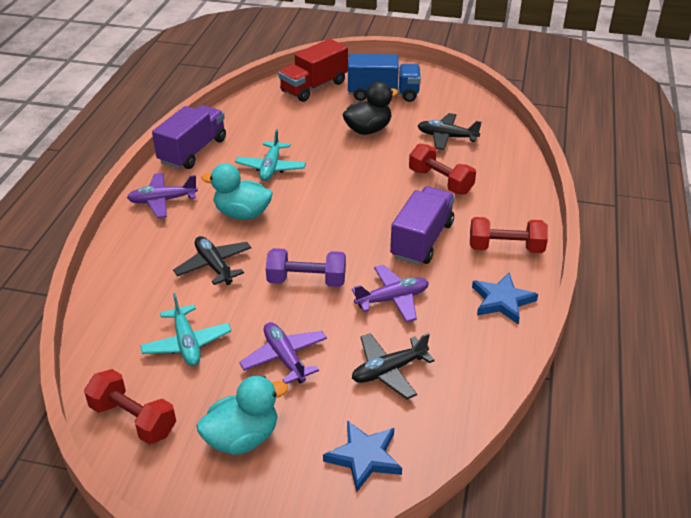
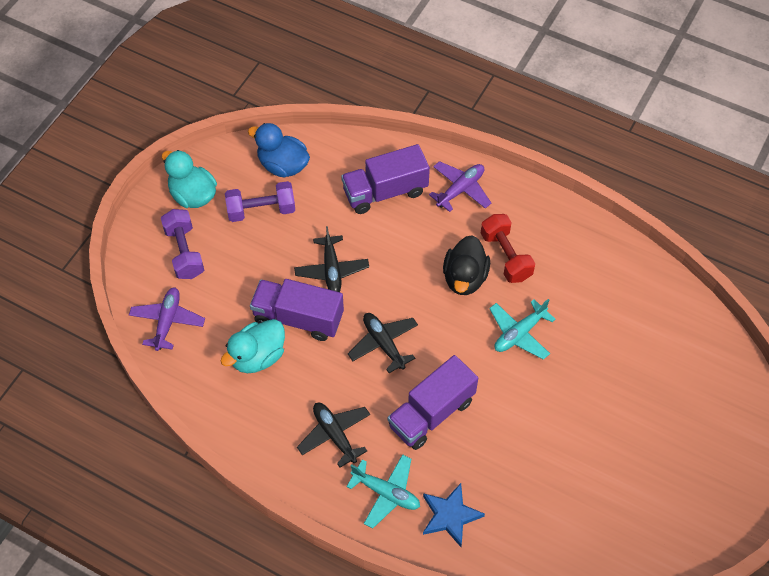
blue duck: 0 -> 1
blue star: 2 -> 1
blue truck: 1 -> 0
purple dumbbell: 1 -> 2
purple plane: 3 -> 2
purple truck: 2 -> 3
red dumbbell: 3 -> 1
red truck: 1 -> 0

